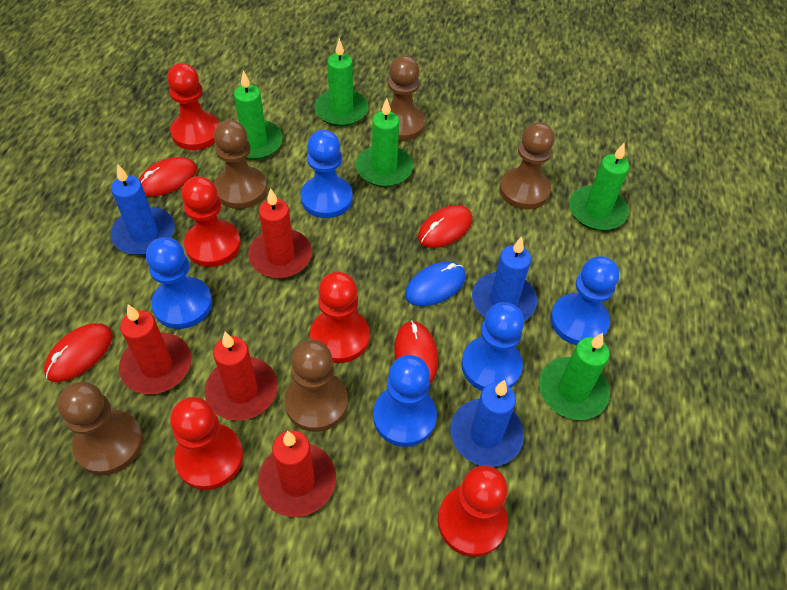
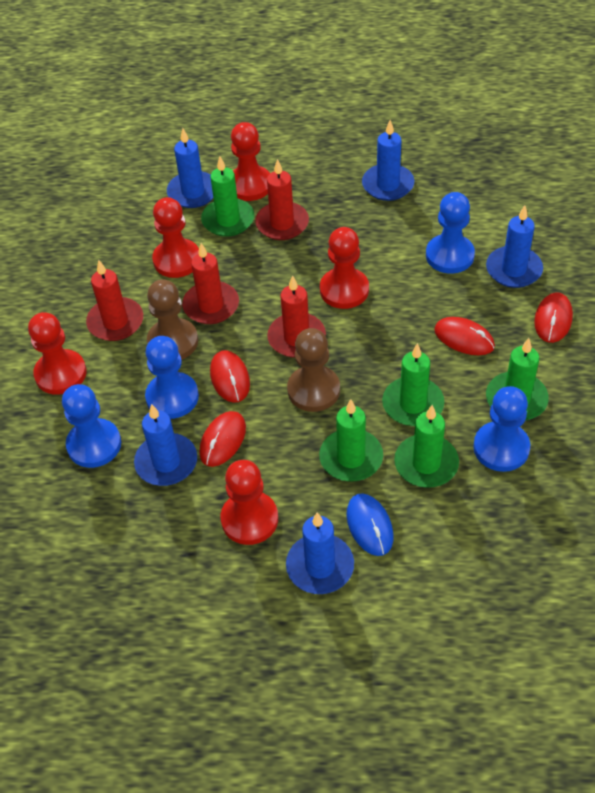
blue candle: 3 -> 5
blue pawn: 5 -> 4
brown pawn: 5 -> 2

